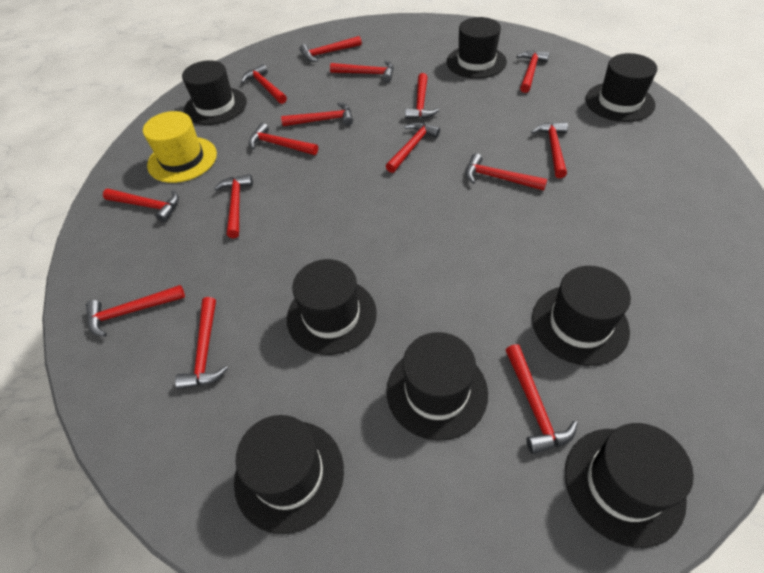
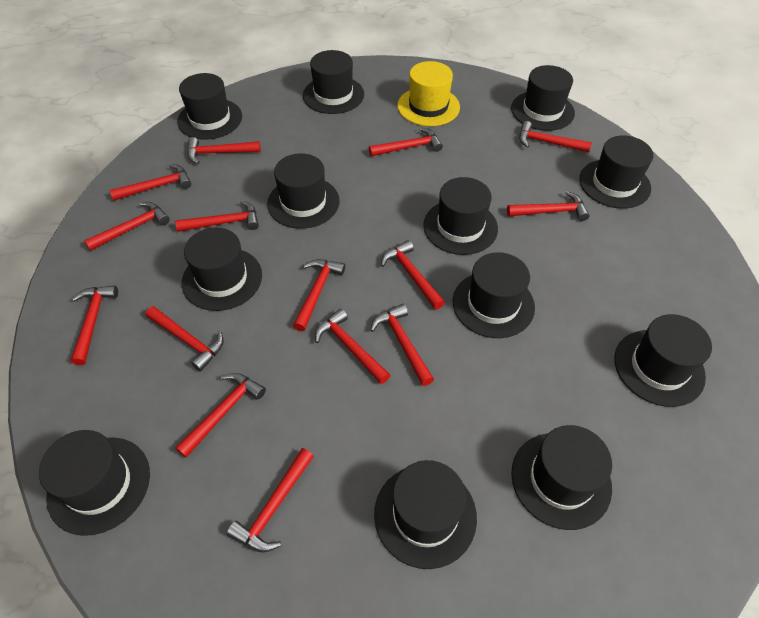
black hat: 8 -> 12

